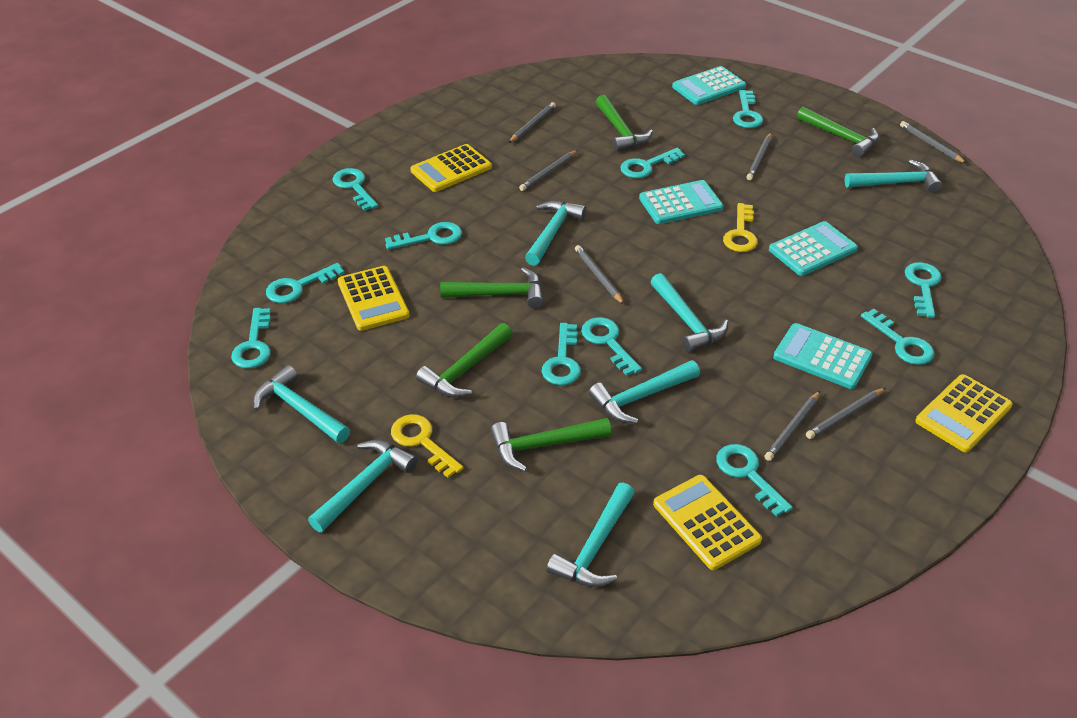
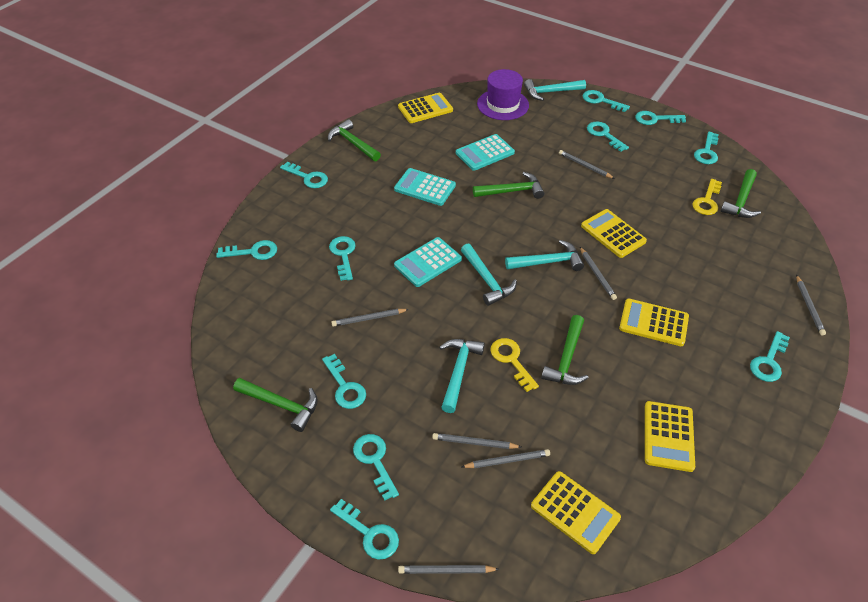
purple hat: 0 -> 1
turquoise calculator: 4 -> 3
turquoise hammer: 7 -> 4
yellow calculator: 4 -> 5

